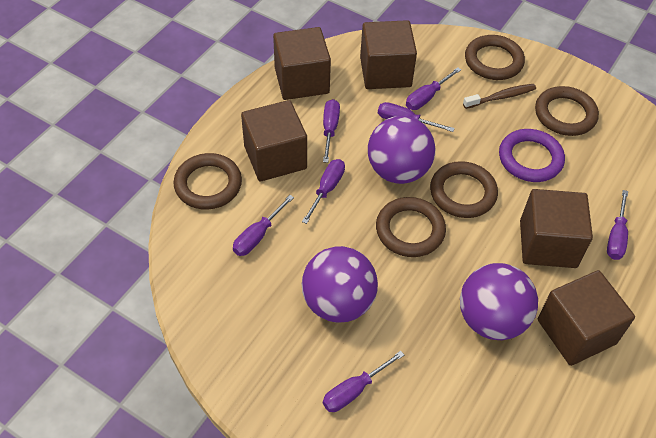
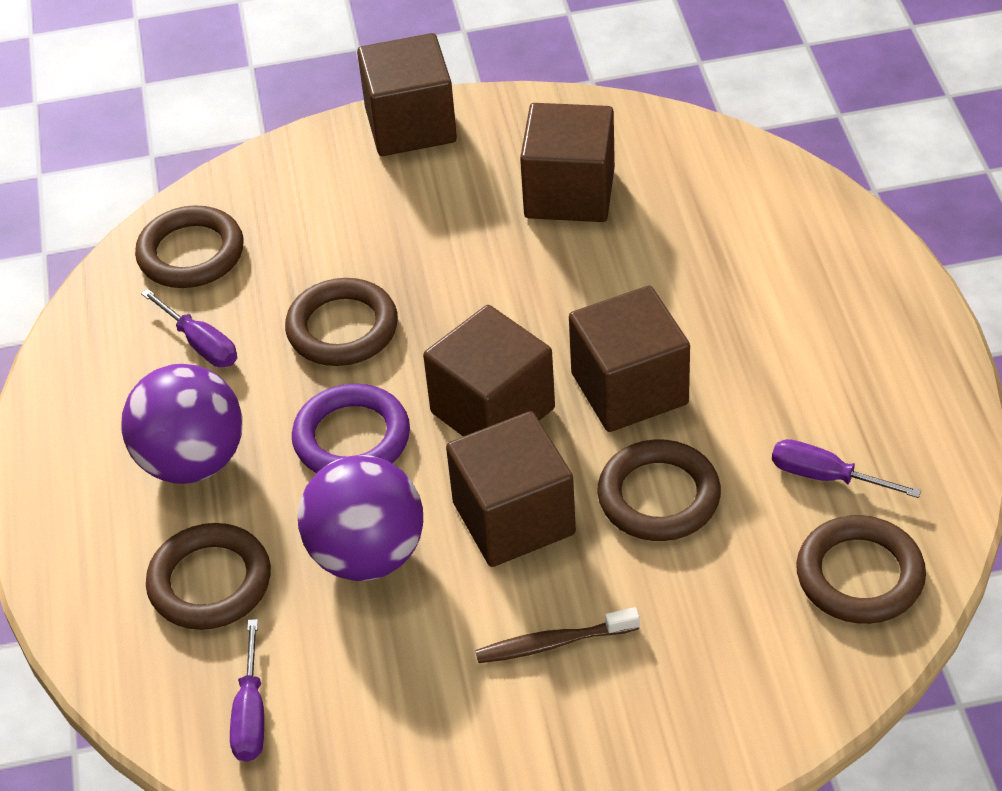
purple ball: 3 -> 2
purple screwdriver: 7 -> 3

